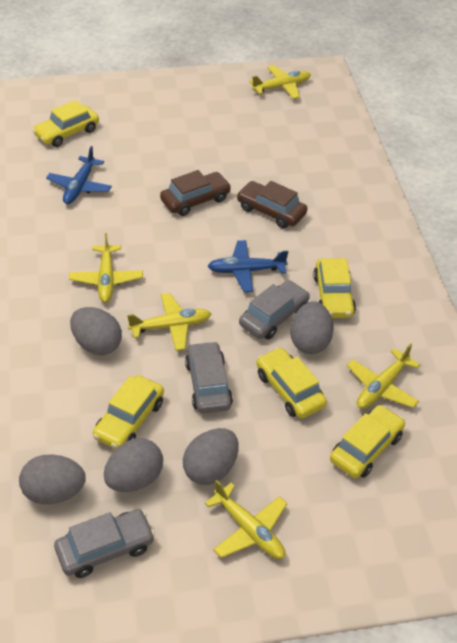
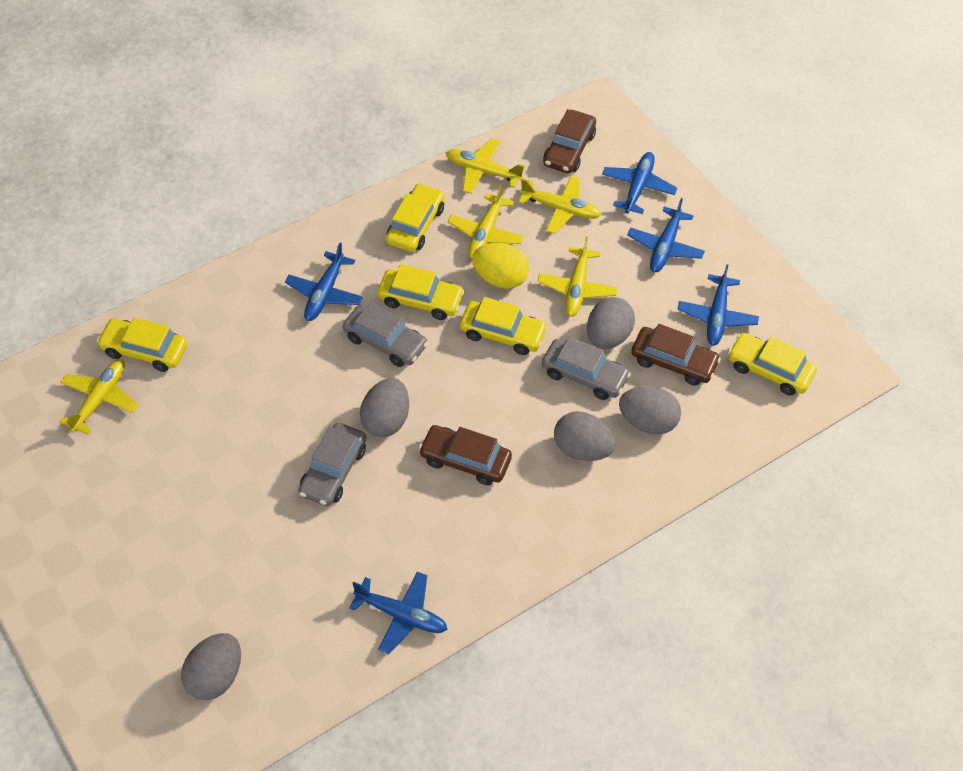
blue plane: 2 -> 5
brown car: 2 -> 3
yellow egg: 0 -> 1

